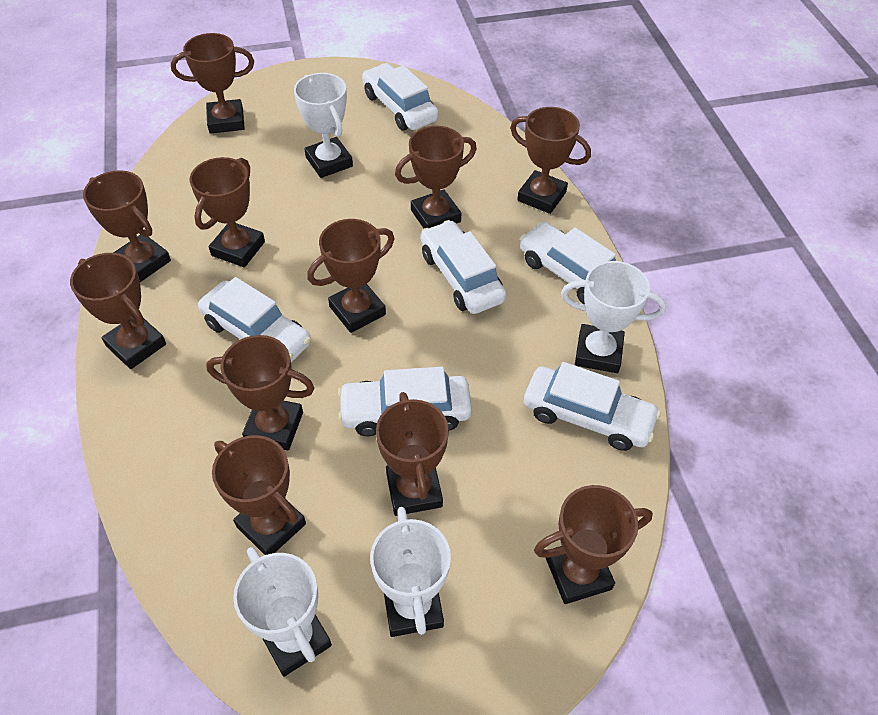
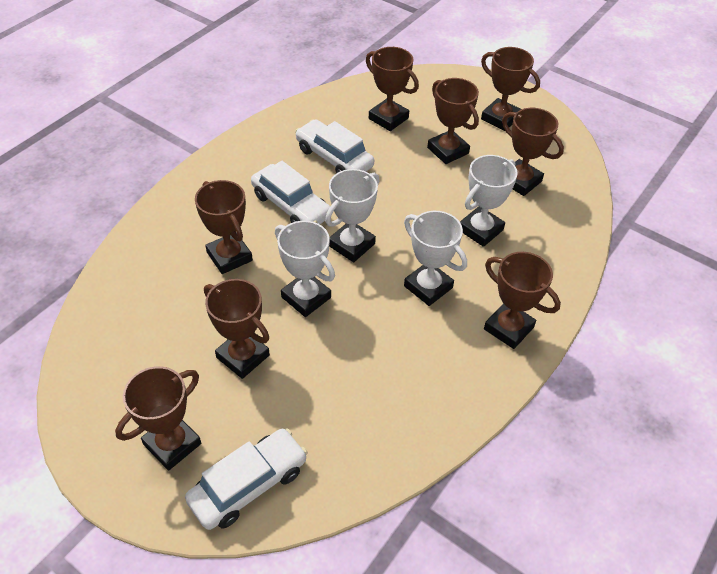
brown trophy: 11 -> 8
white car: 6 -> 3

